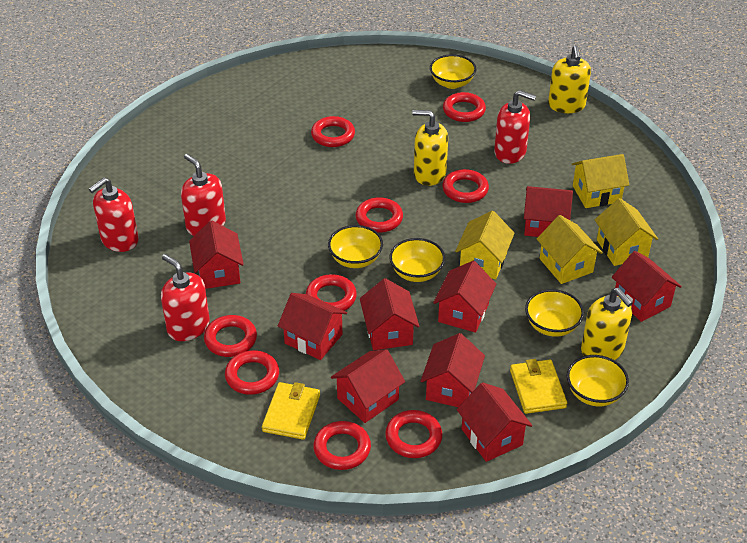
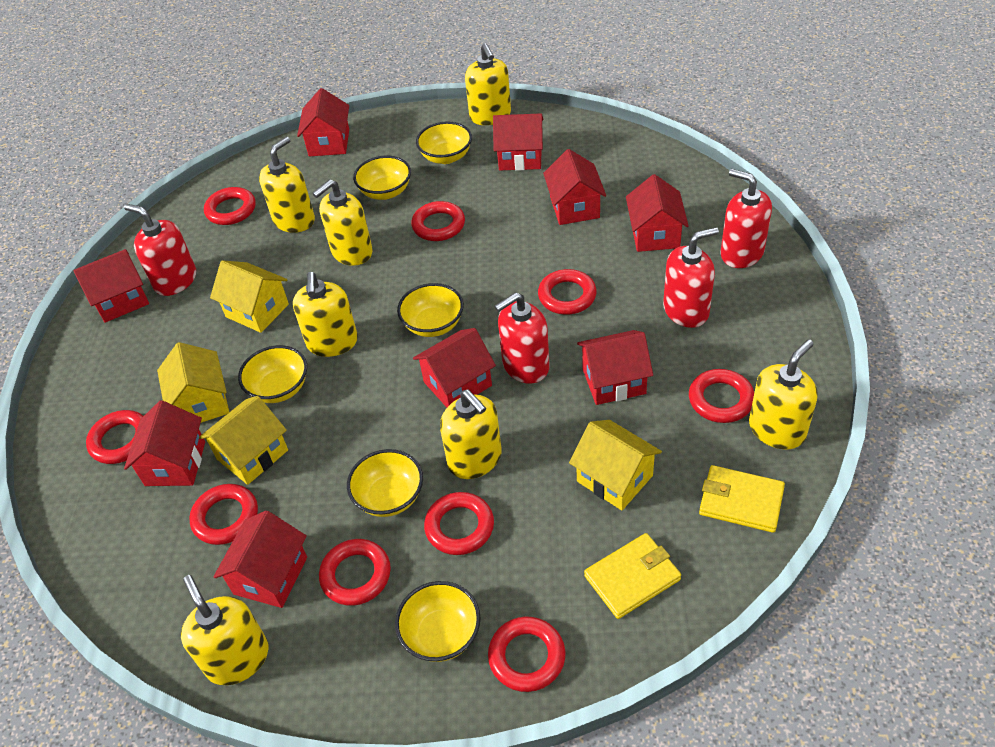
yellow bowl: 5 -> 6
yellow soap dispenser: 3 -> 7

